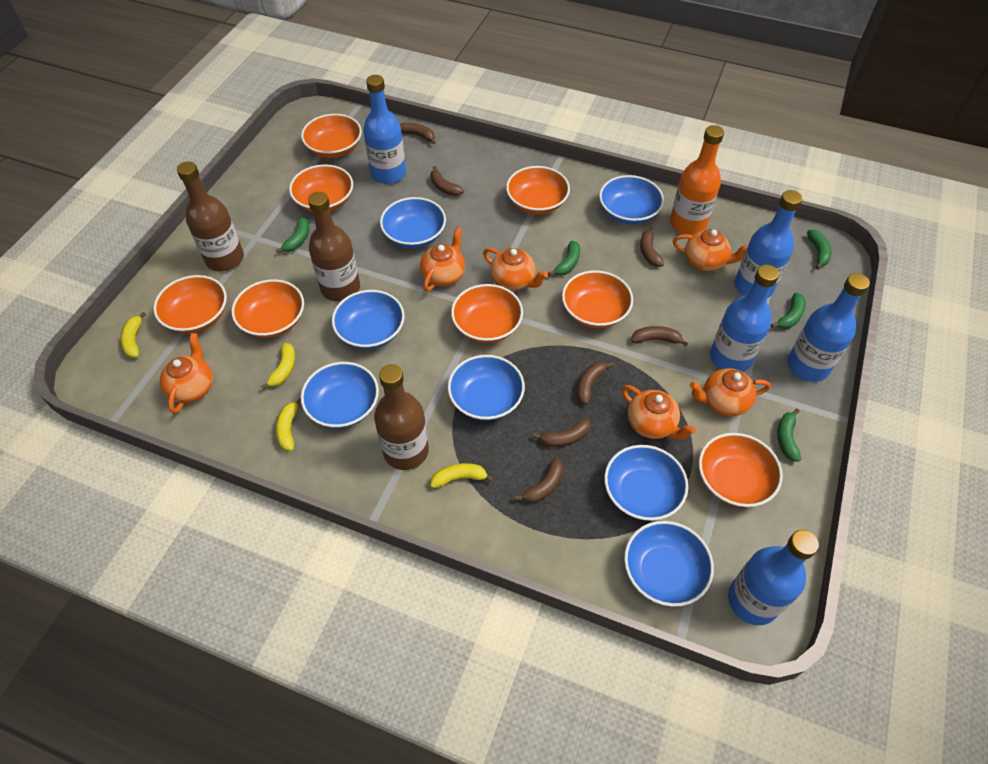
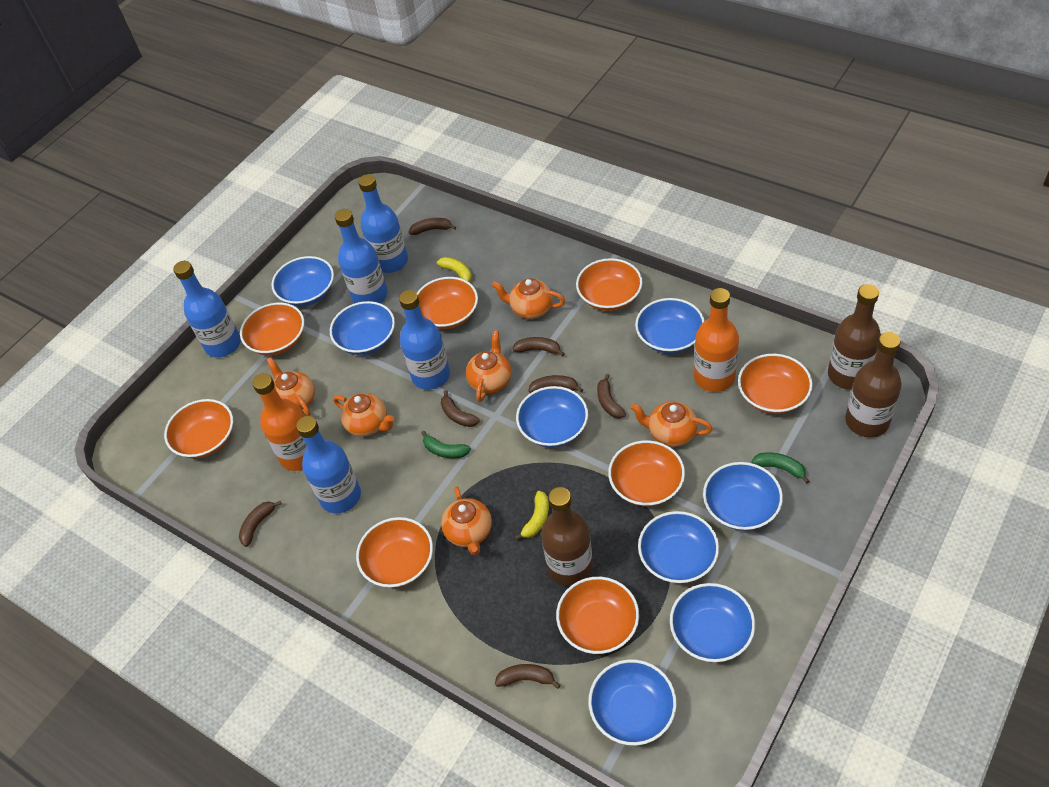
blue bowl: 7 -> 8
green banana: 5 -> 2
orange bottle: 1 -> 2
yellow banana: 4 -> 2

